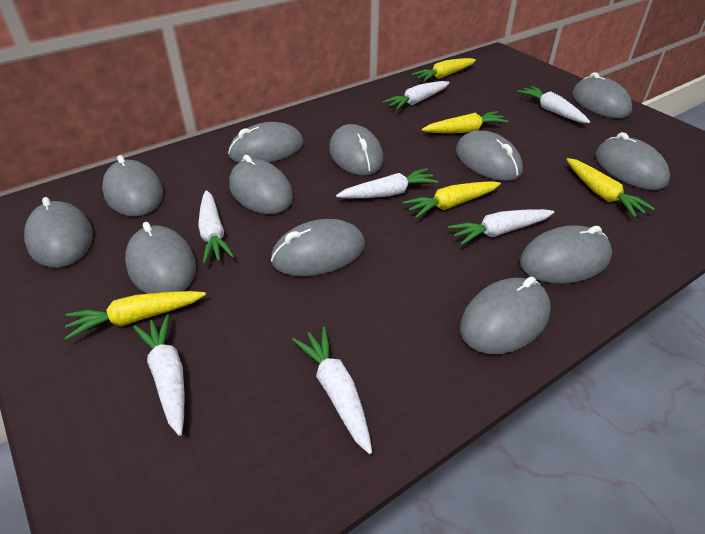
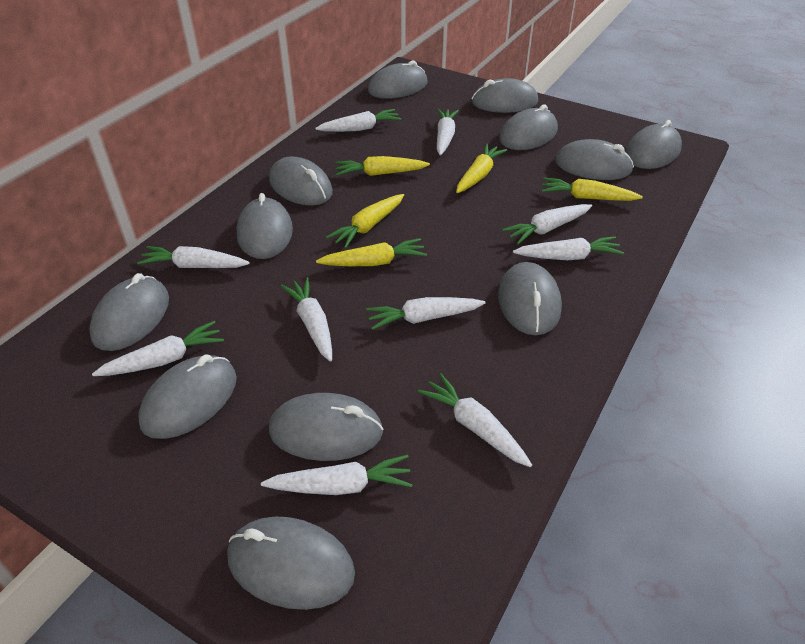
white carrot: 7 -> 10

